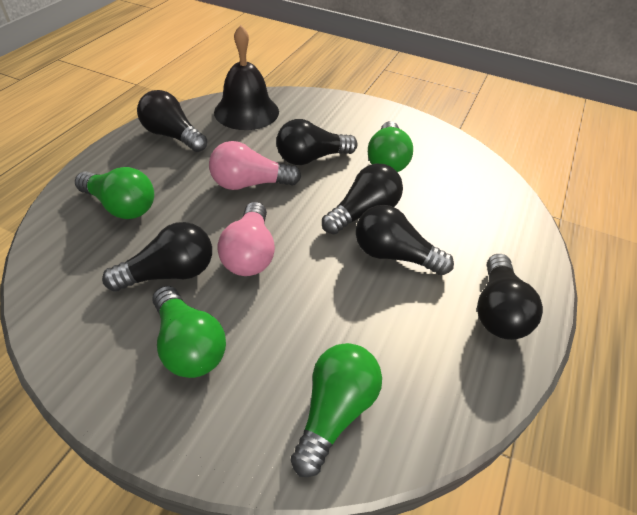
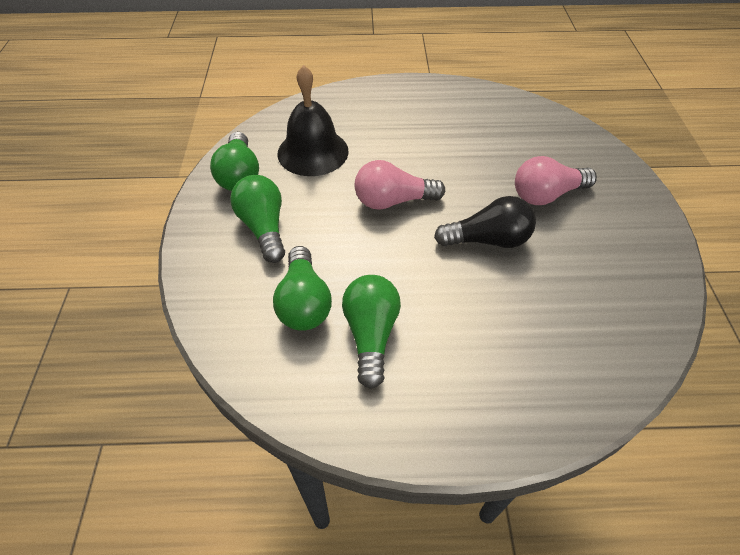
black light bulb: 6 -> 1

